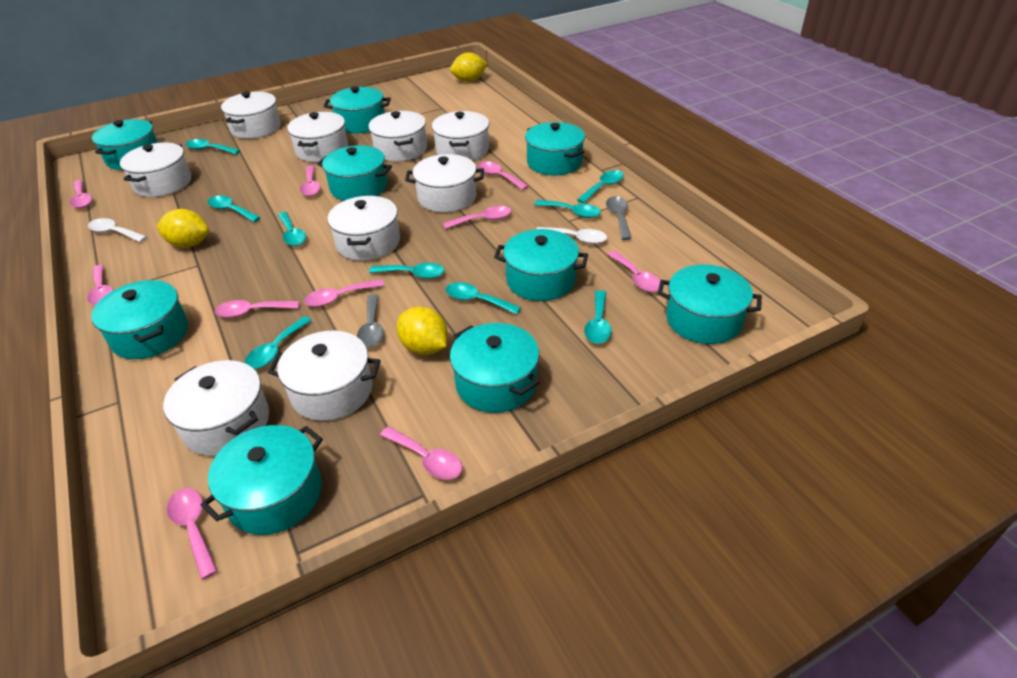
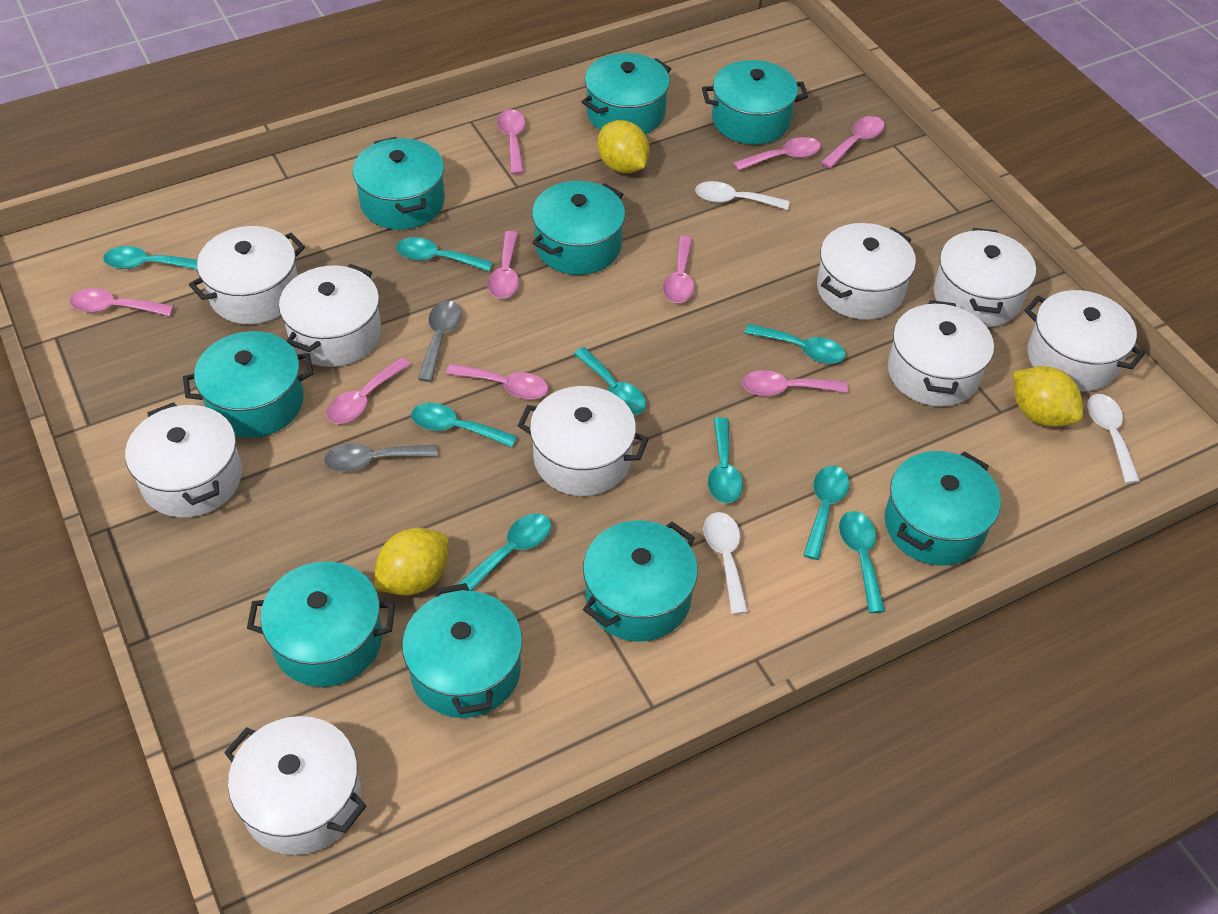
pink spoon: 10 -> 9
white spoon: 2 -> 3

